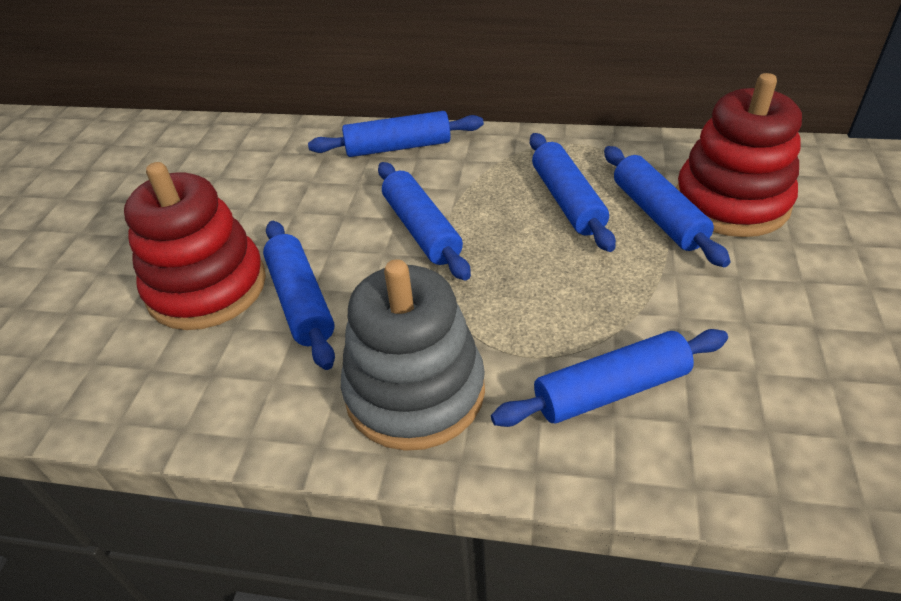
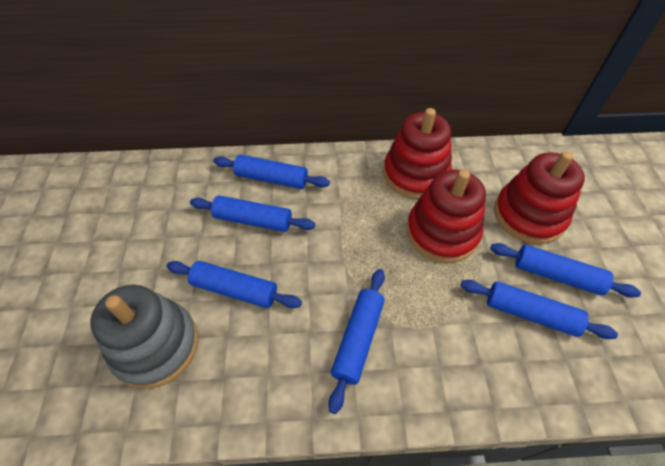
red stacking toy: 2 -> 3

